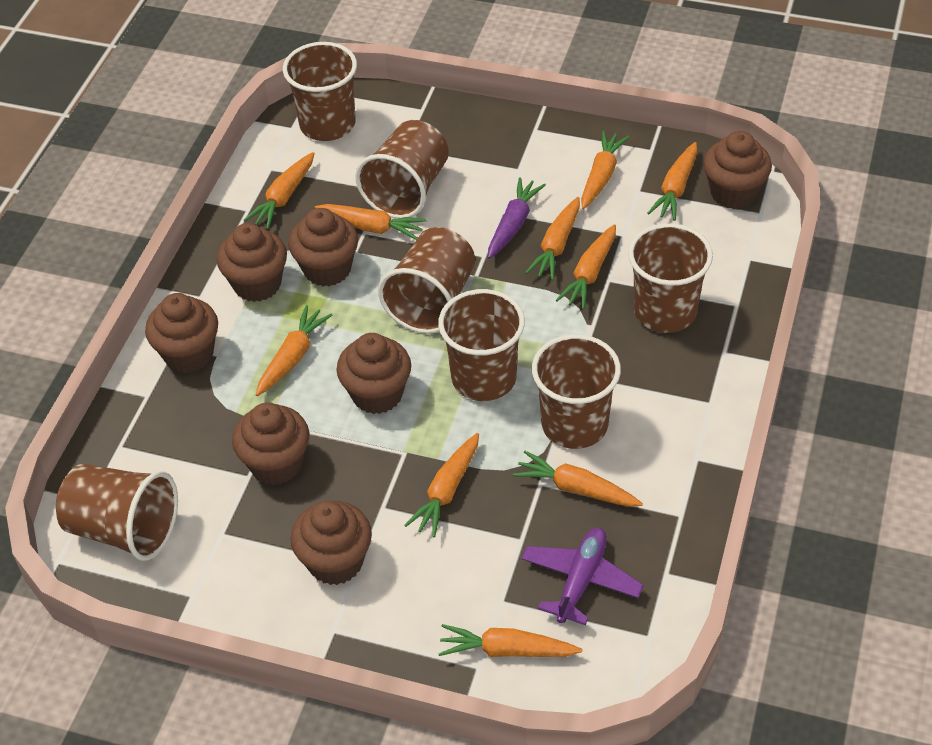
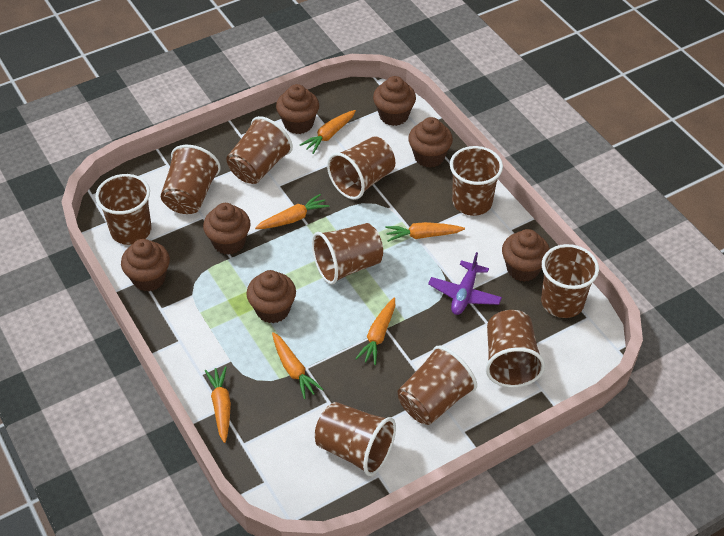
brown cup: 7 -> 10
orange carrot: 10 -> 6
purple carrot: 1 -> 0

